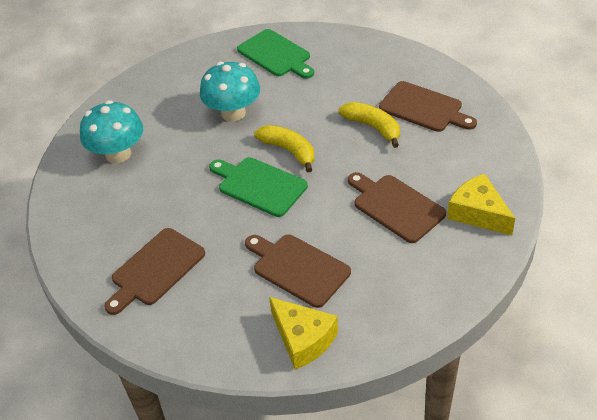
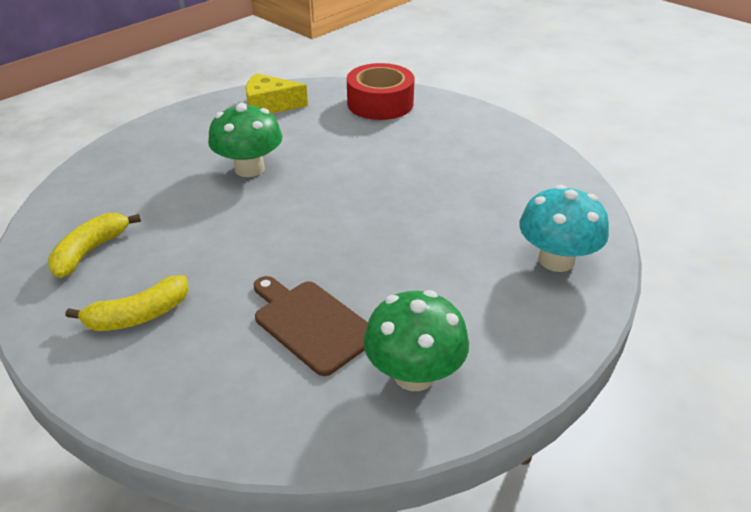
brown cutting board: 4 -> 1
green cutting board: 2 -> 0
green mushroom: 0 -> 2
red tape: 0 -> 1
turquoise mushroom: 2 -> 1
yellow cheese: 2 -> 1

